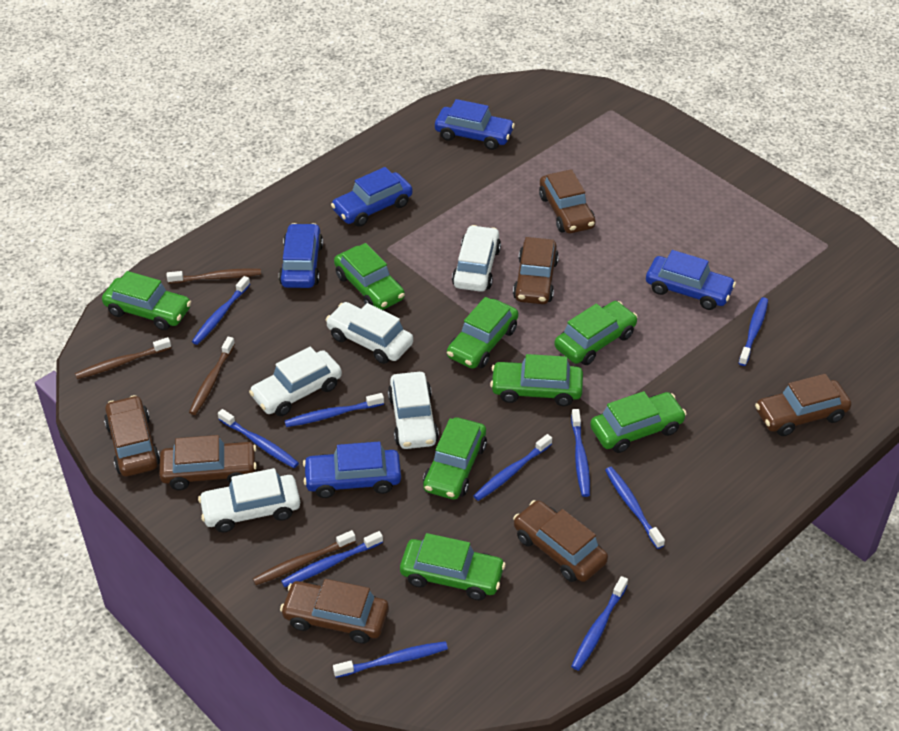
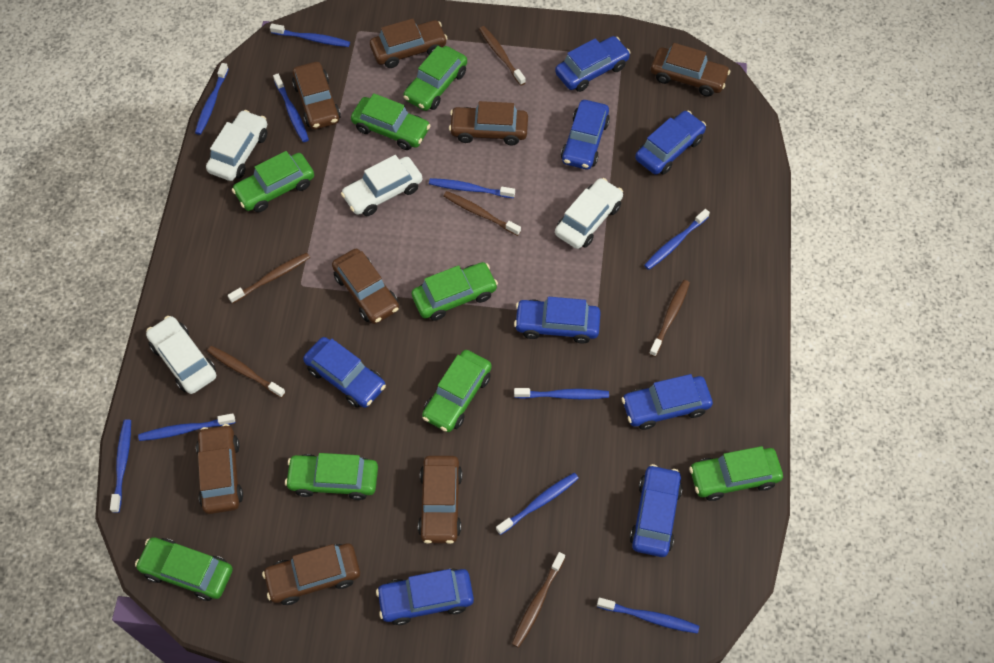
blue car: 5 -> 8
brown car: 7 -> 8
brown toothbrush: 4 -> 6
white car: 5 -> 4

